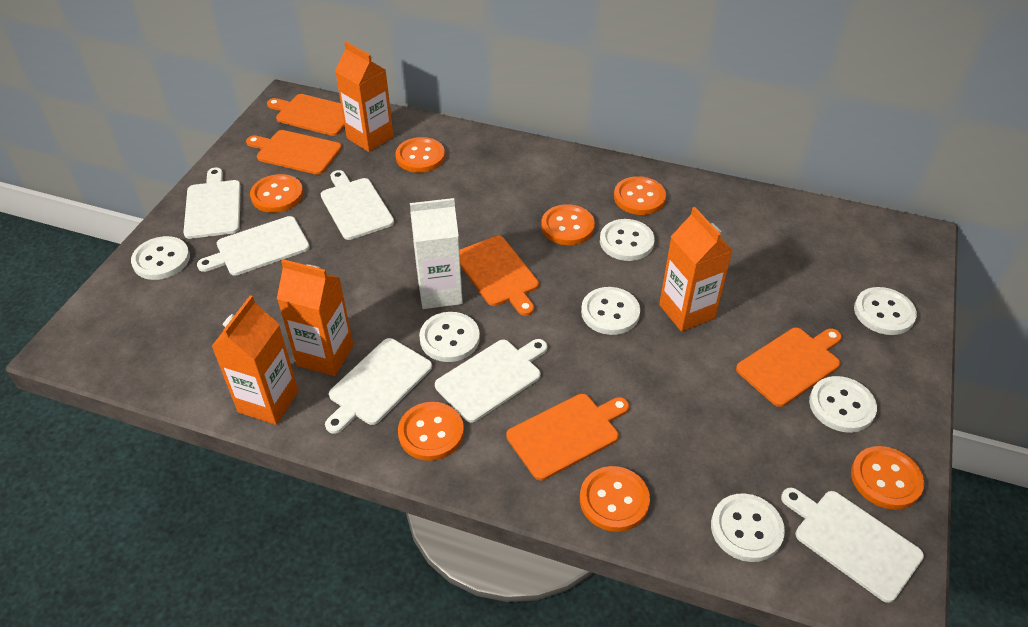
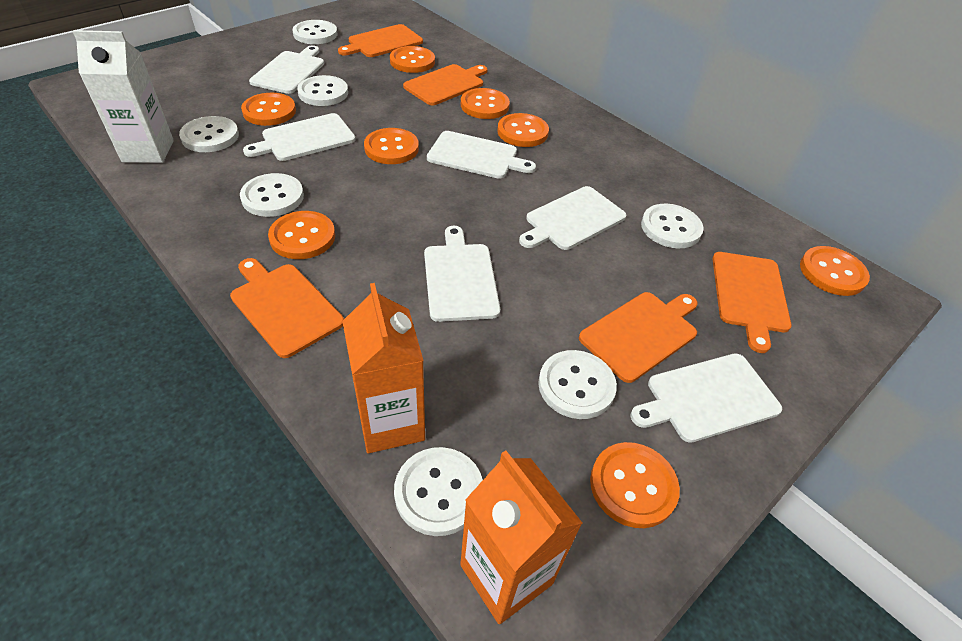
orange button: 7 -> 8
orange carton: 4 -> 2

